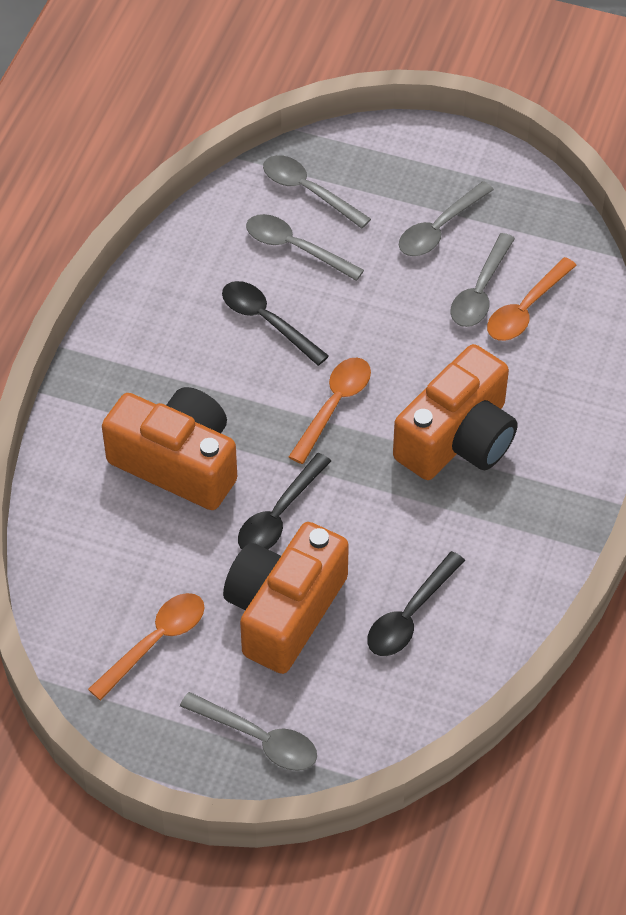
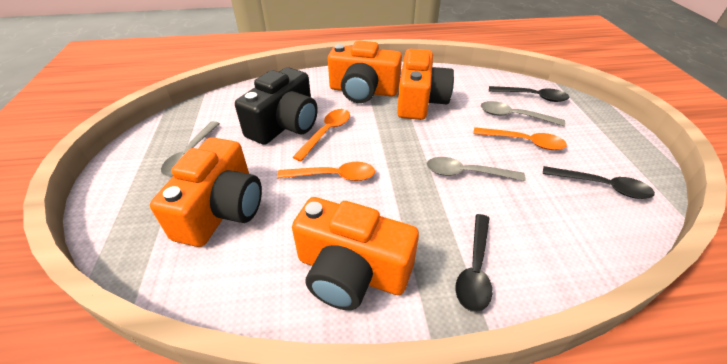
black camera: 0 -> 1
grey spoon: 5 -> 3
orange camera: 3 -> 4

